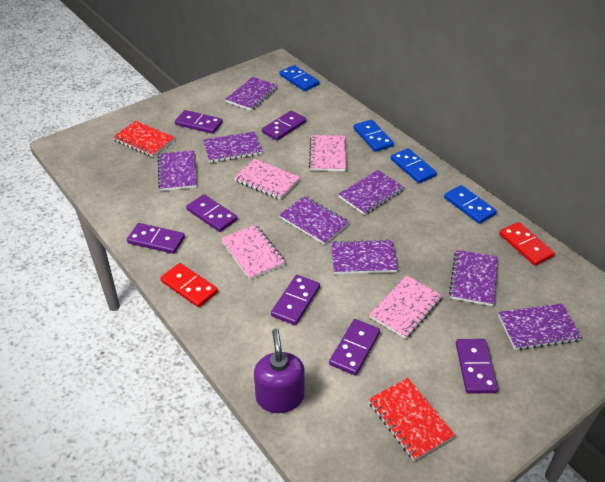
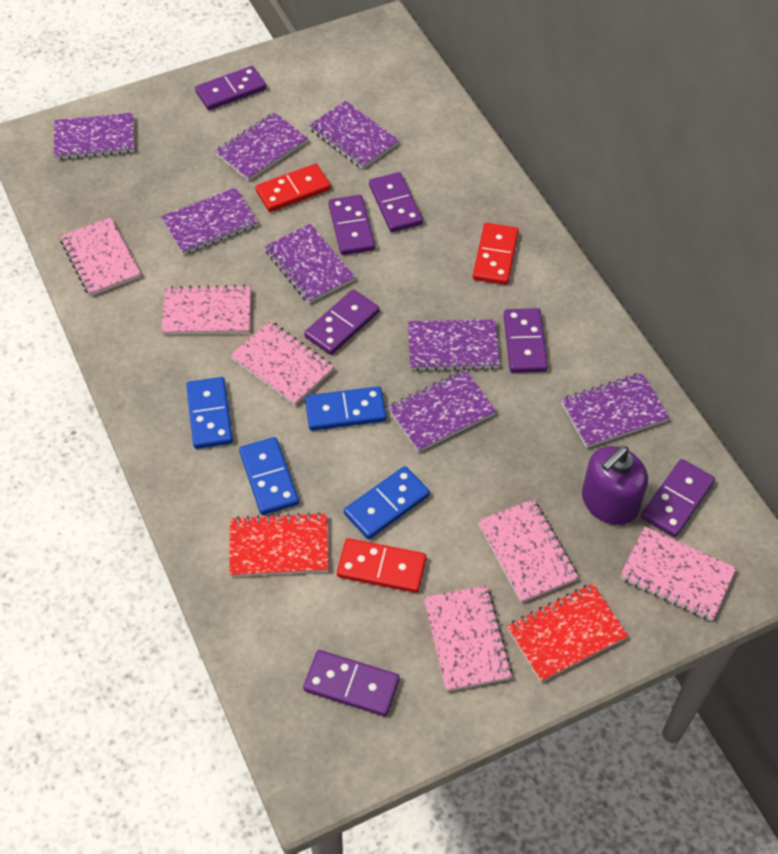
pink notebook: 4 -> 6
red domino: 2 -> 3

